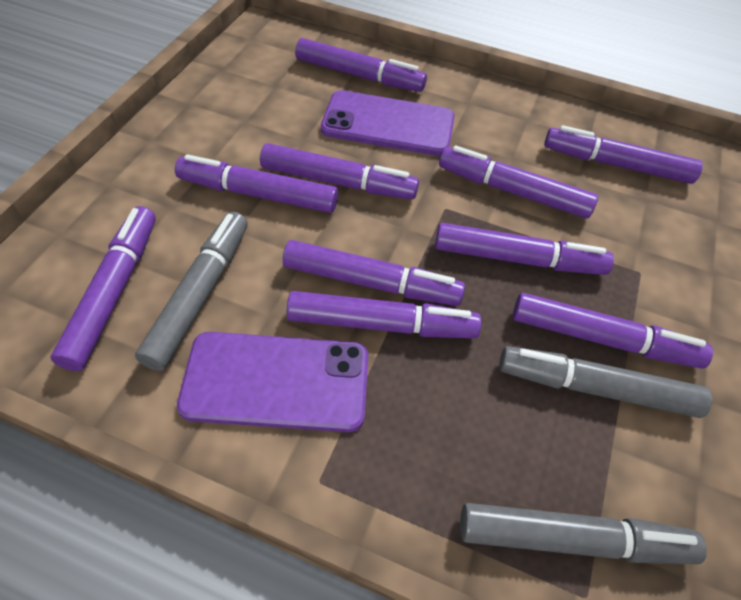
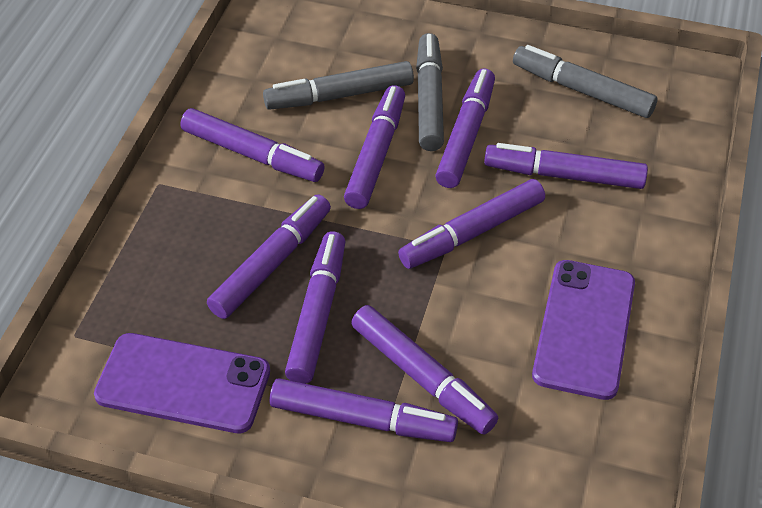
purple marker: 10 -> 9

